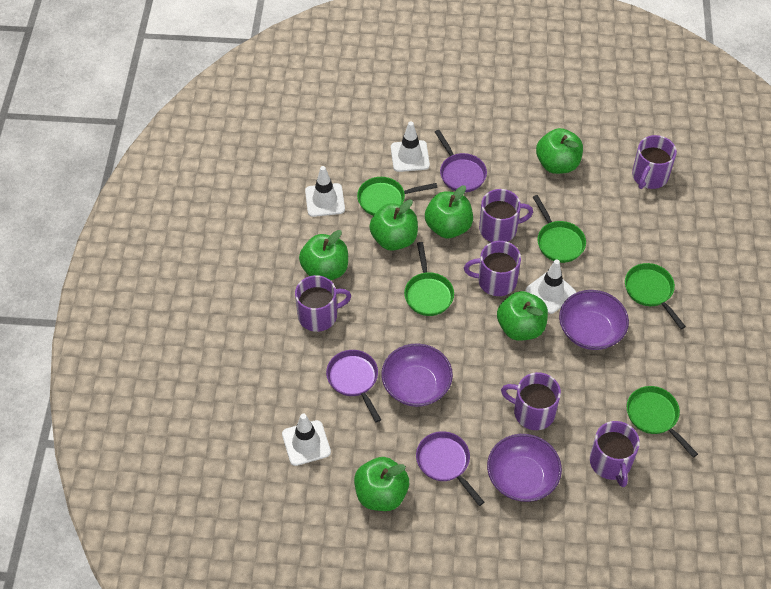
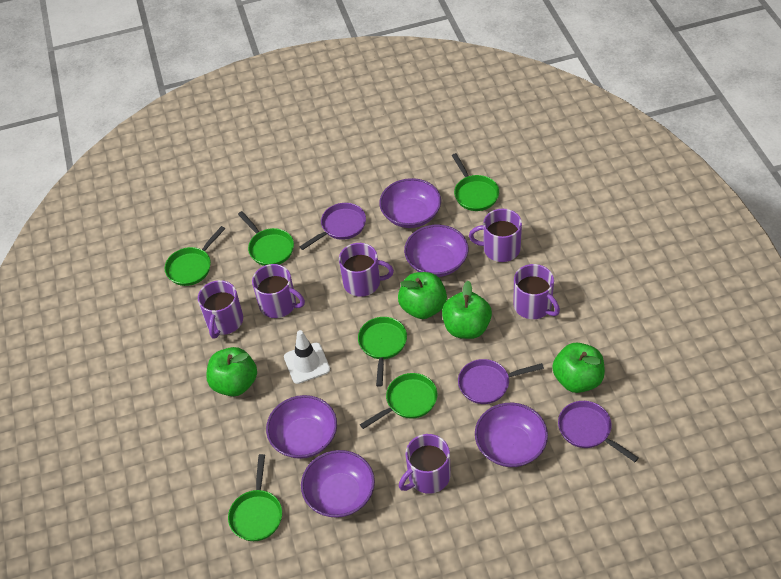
green apple: 6 -> 4
green pan: 5 -> 6
purple bowl: 3 -> 5
white traffic cone: 4 -> 1

